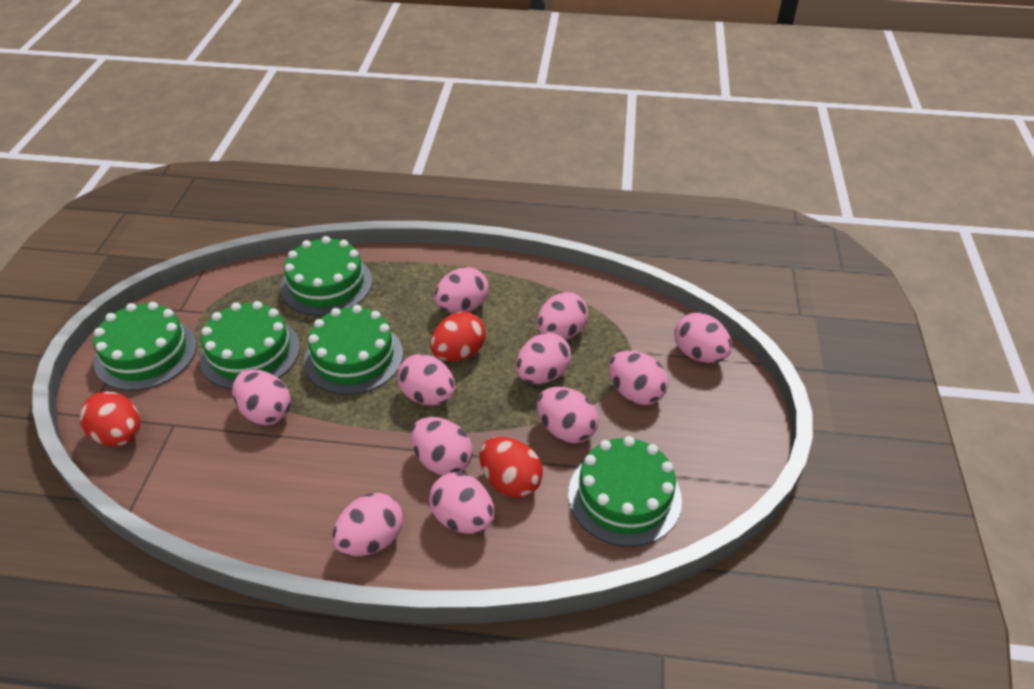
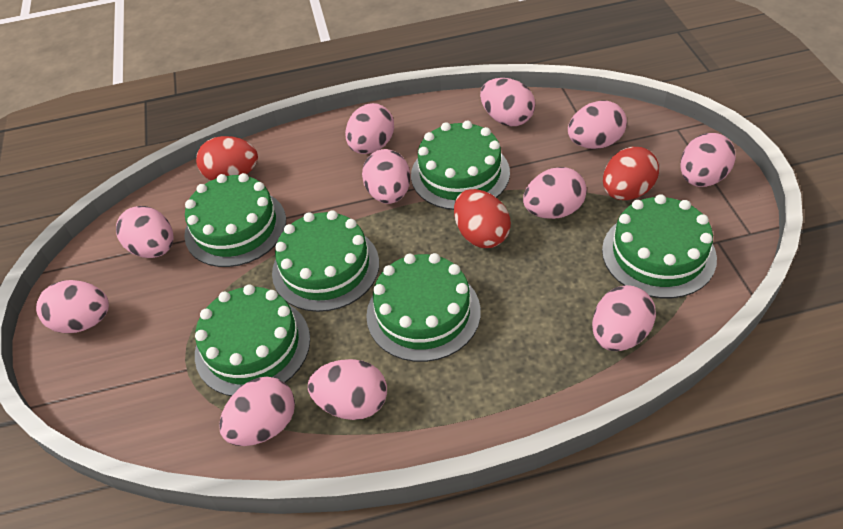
green cake: 5 -> 6

